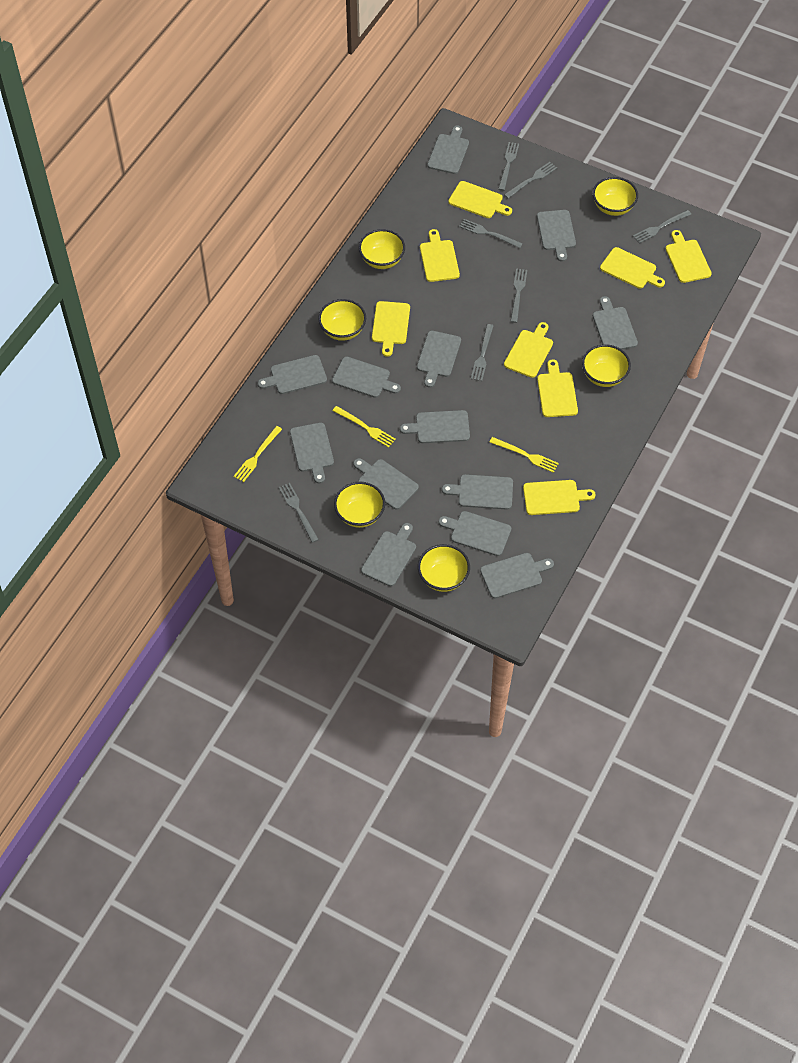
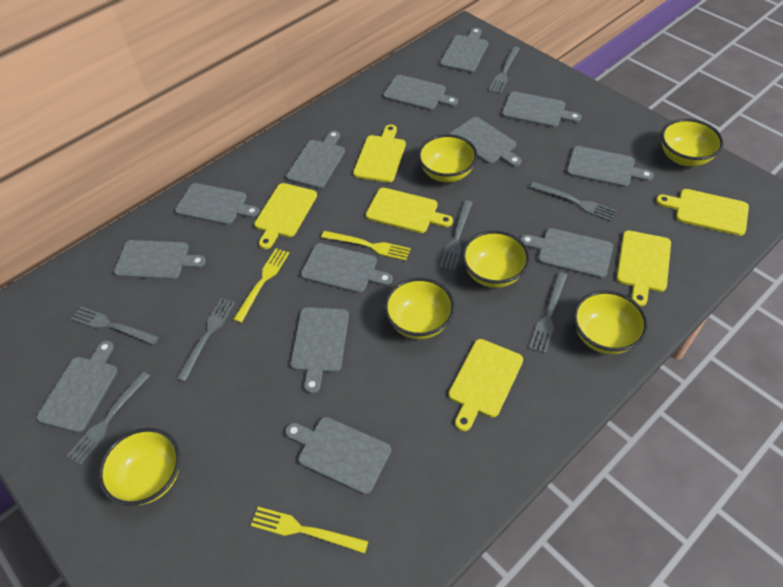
yellow cutting board: 8 -> 6

